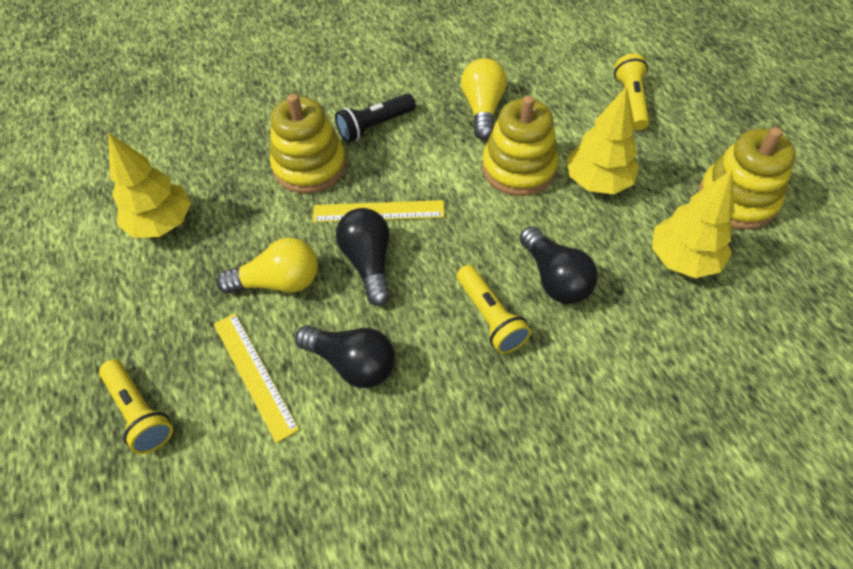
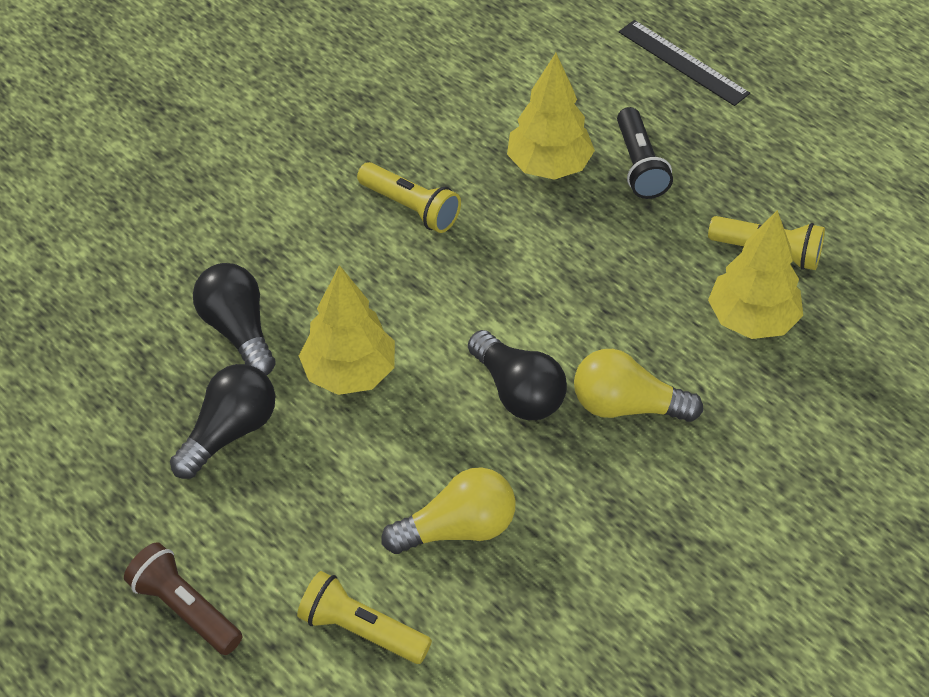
black ruler: 0 -> 1
brown flashlight: 0 -> 1
yellow ruler: 2 -> 0
yellow stacking toy: 3 -> 0

